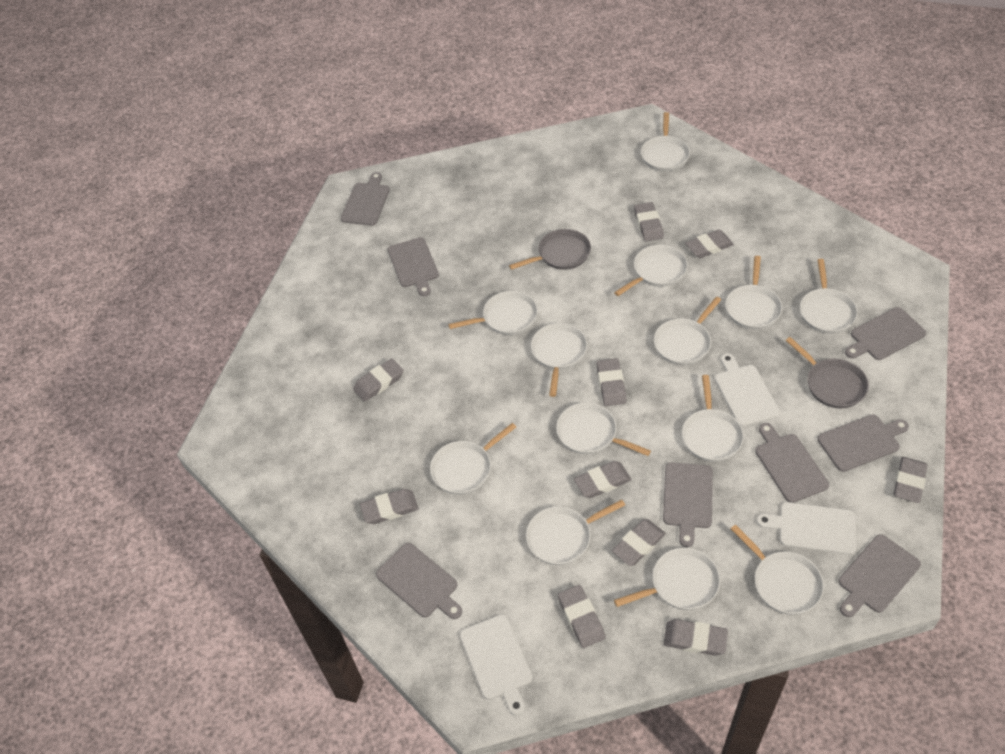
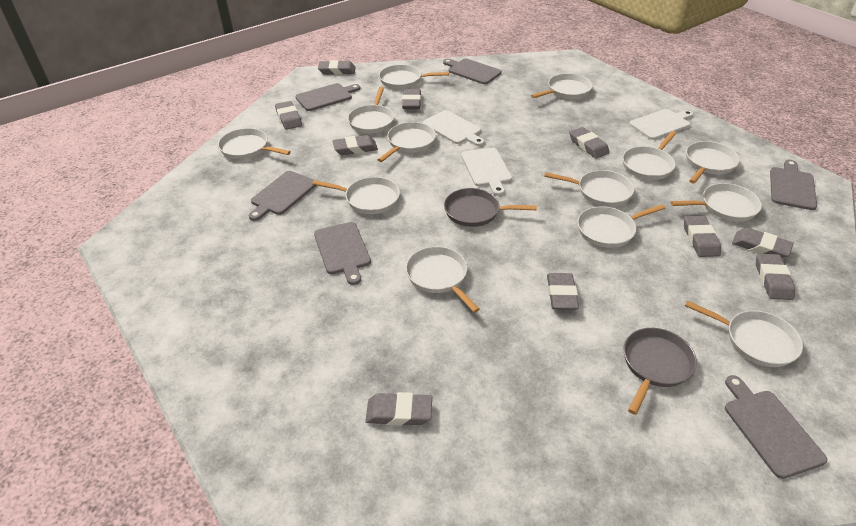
grey cutting board: 8 -> 6

